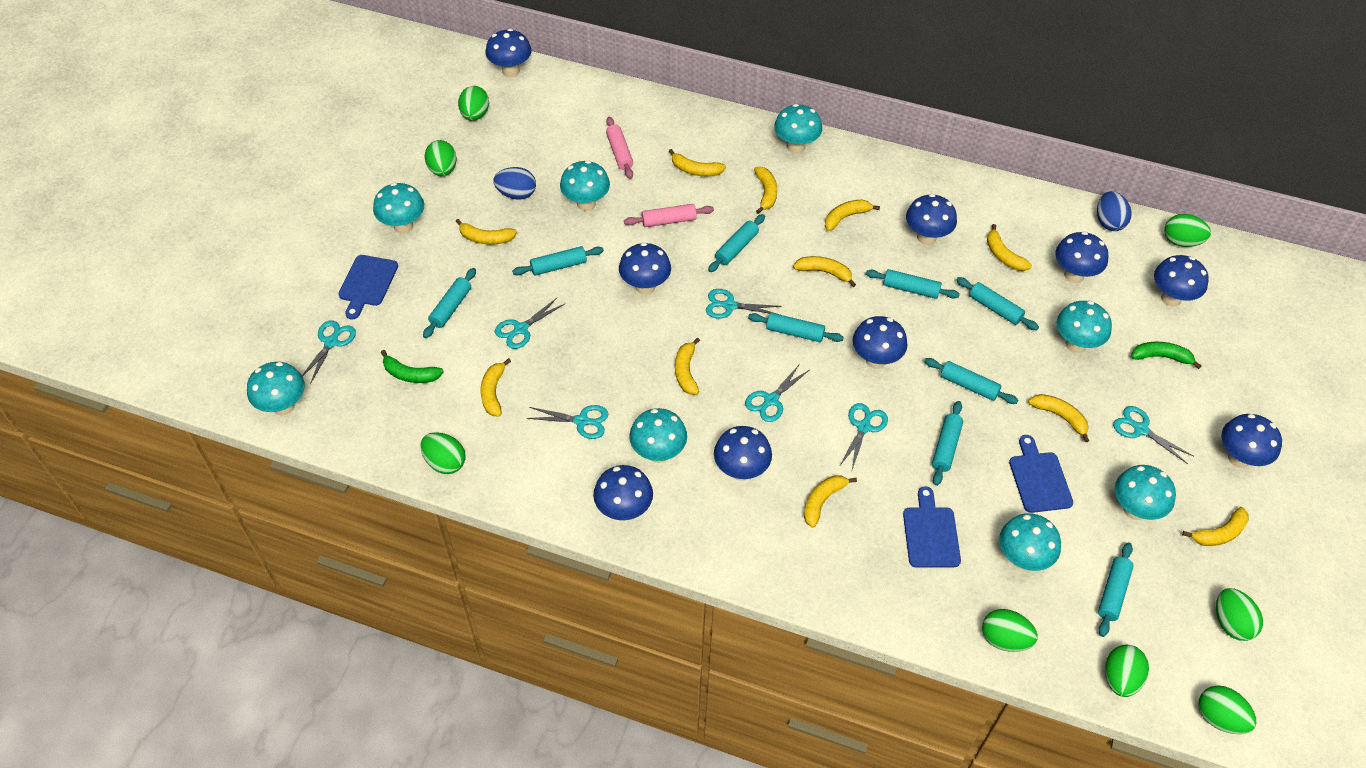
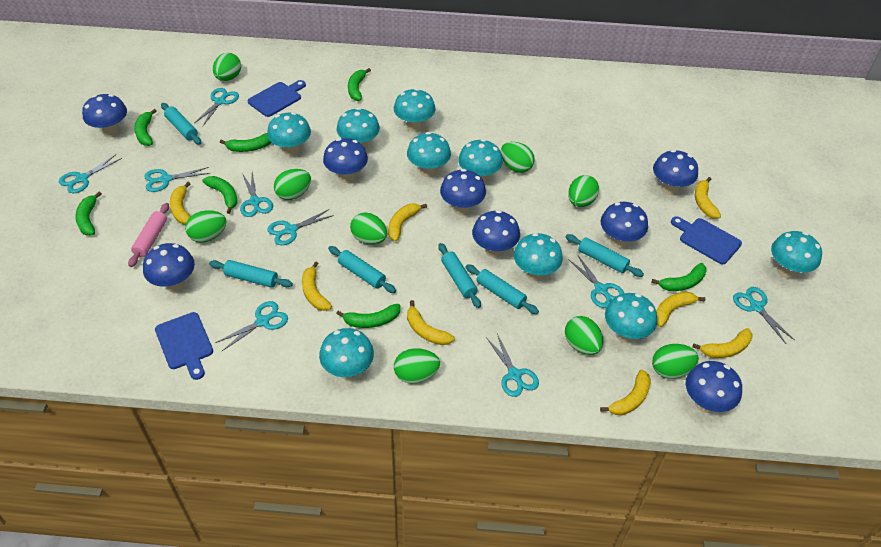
blue egg: 2 -> 0
blue mushroom: 9 -> 8
green banana: 2 -> 7
green egg: 8 -> 9
pink rolling pin: 2 -> 1
turquoise mushroom: 8 -> 9
turquoise rolling pin: 9 -> 6
turquoise scissors: 7 -> 9
yellow banana: 11 -> 8

